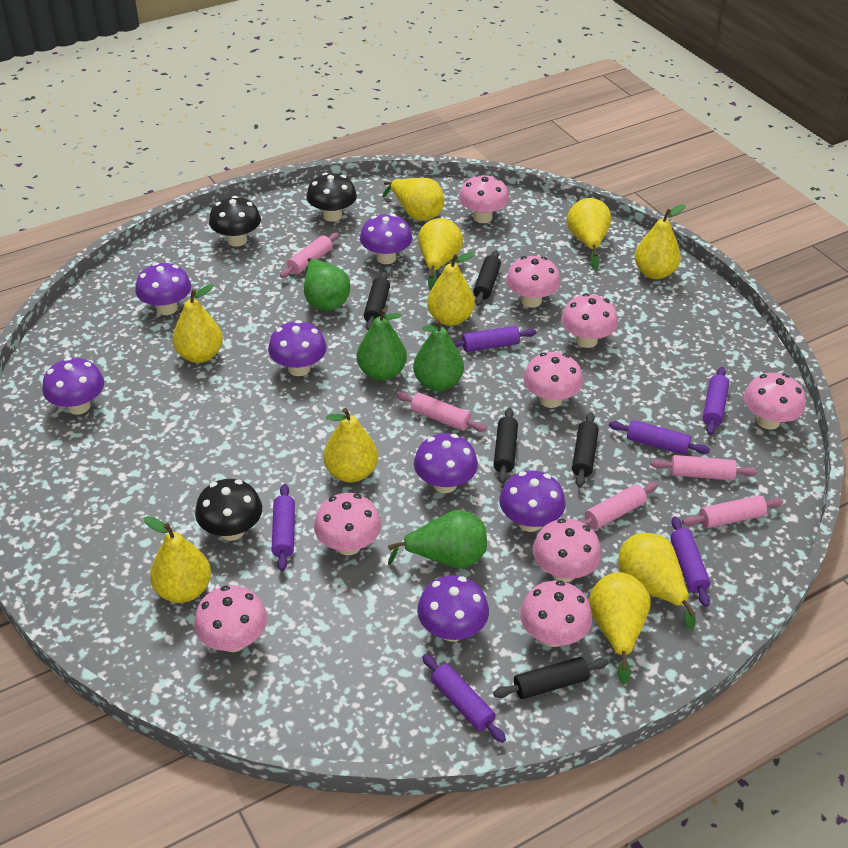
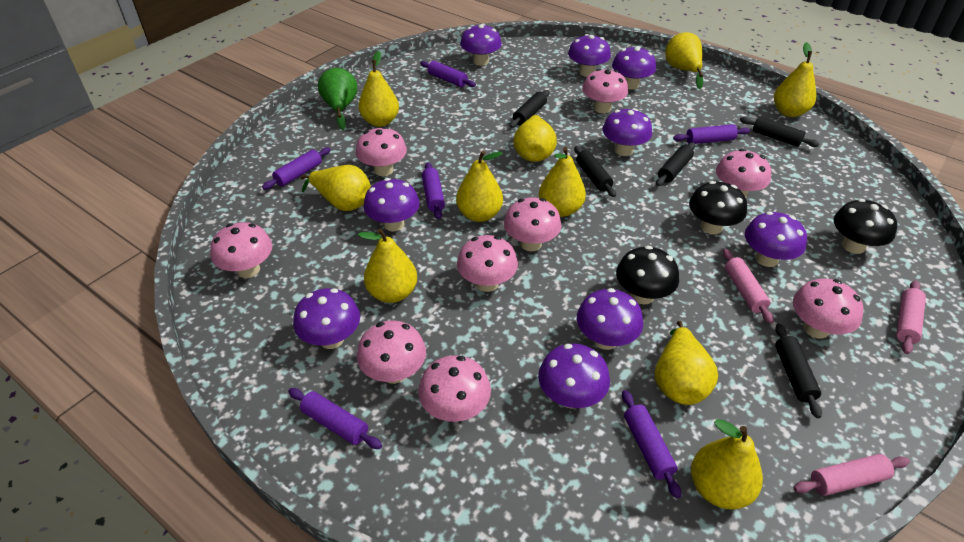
green pear: 4 -> 1
pink rolling pin: 5 -> 3
purple mushroom: 7 -> 9

